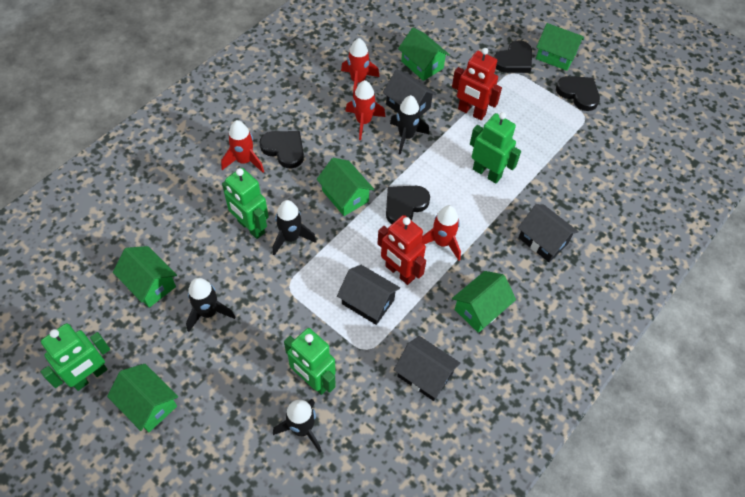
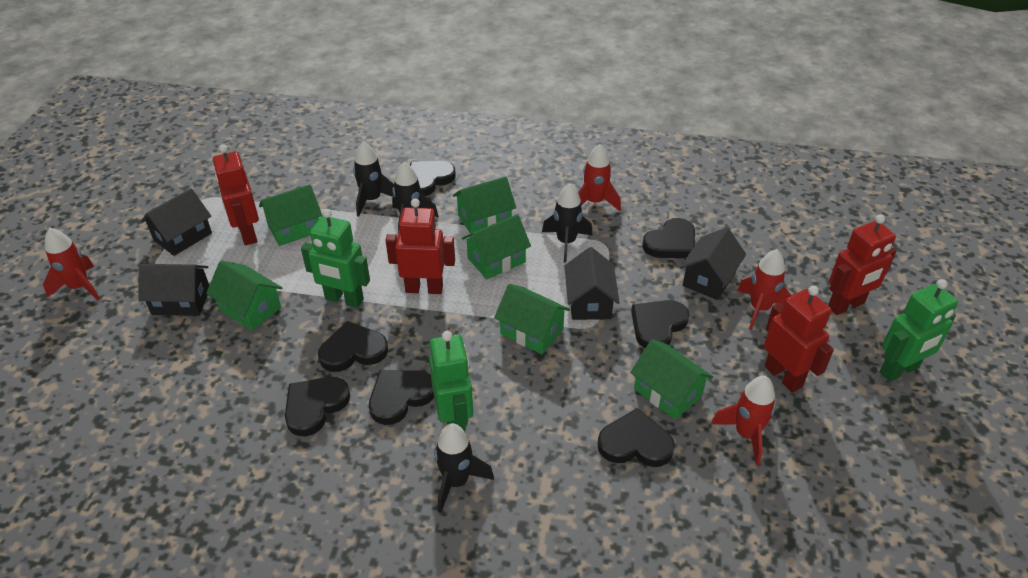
black heart: 4 -> 7
green robot: 4 -> 3
red robot: 2 -> 4

